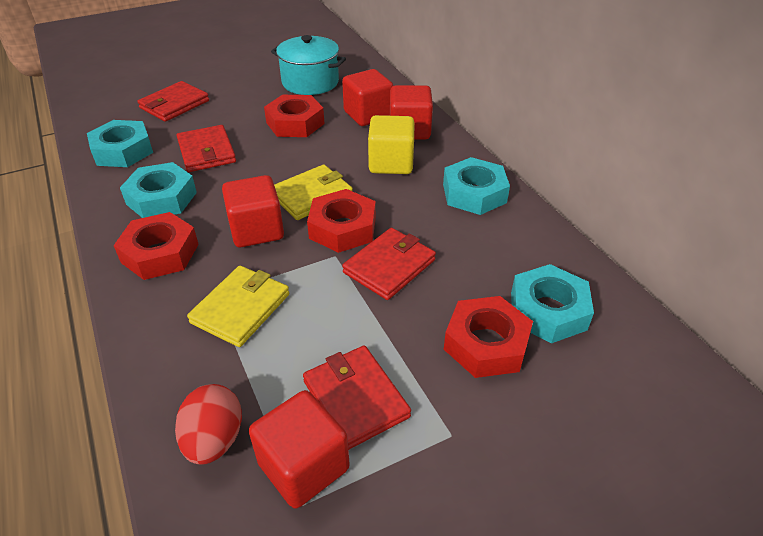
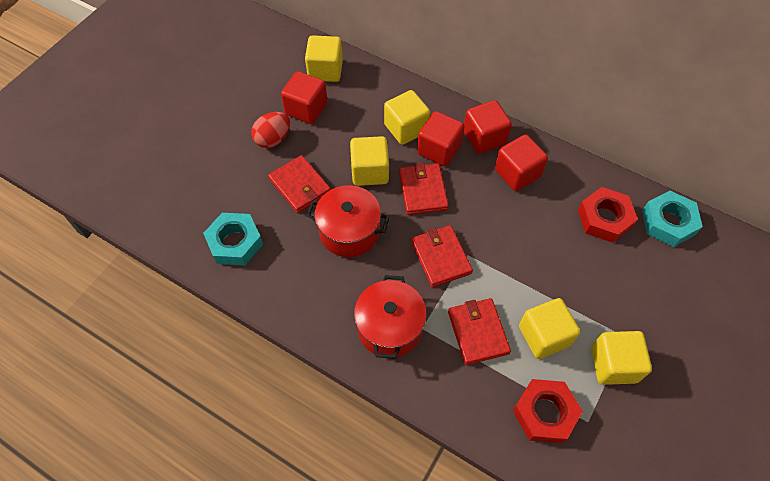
red nut: 4 -> 2
red pot: 0 -> 2
turquoise nut: 4 -> 2
turquoise pot: 1 -> 0
yellow cube: 1 -> 5
yellow wallet: 2 -> 0

